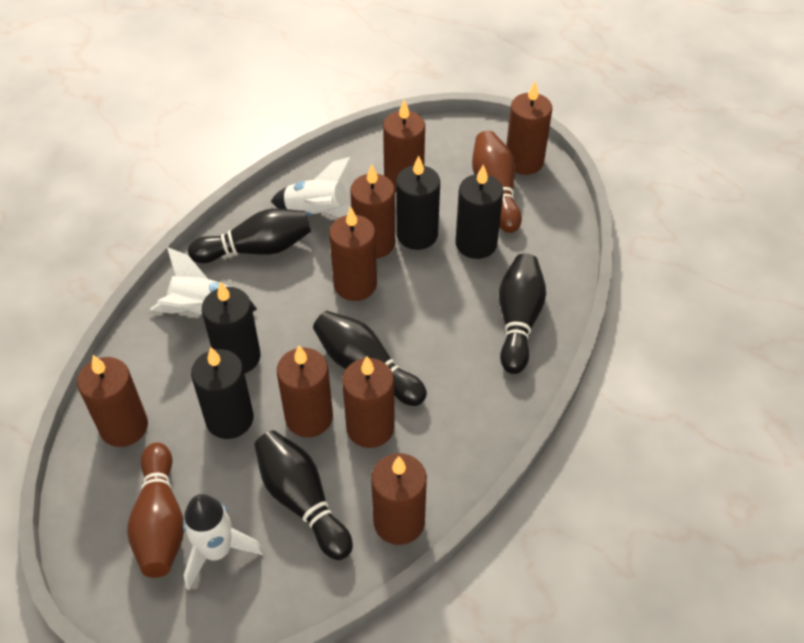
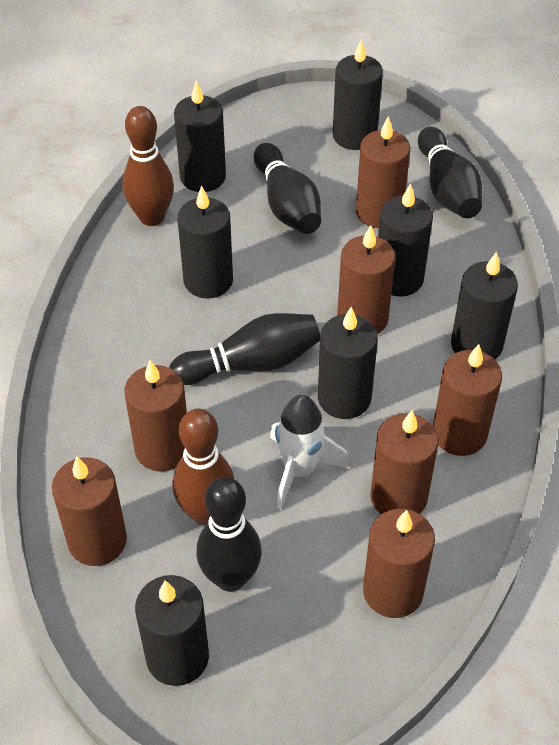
black candle: 4 -> 7
brown candle: 8 -> 7
white rocket: 3 -> 1

